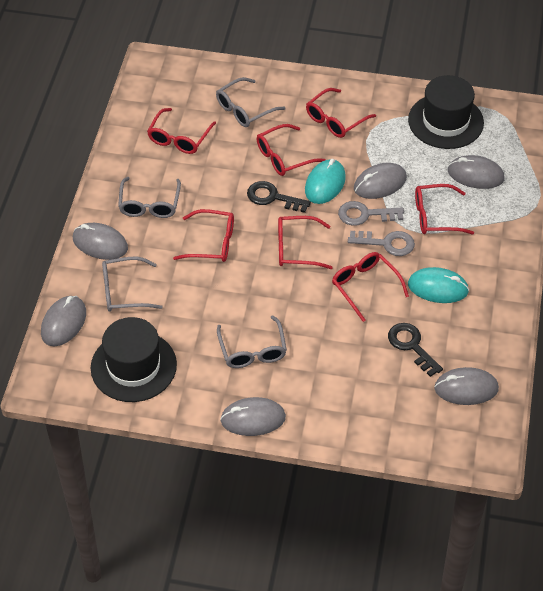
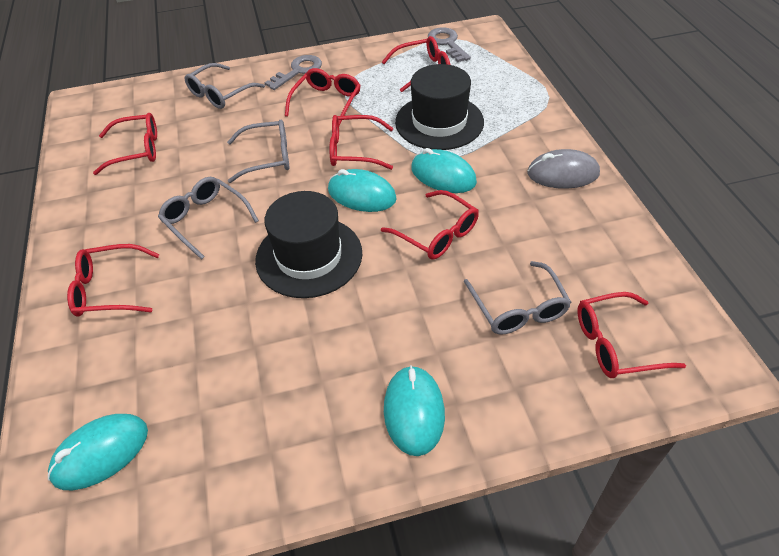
black key: 2 -> 0
grey mouse: 6 -> 1
turquoise mouse: 2 -> 4

